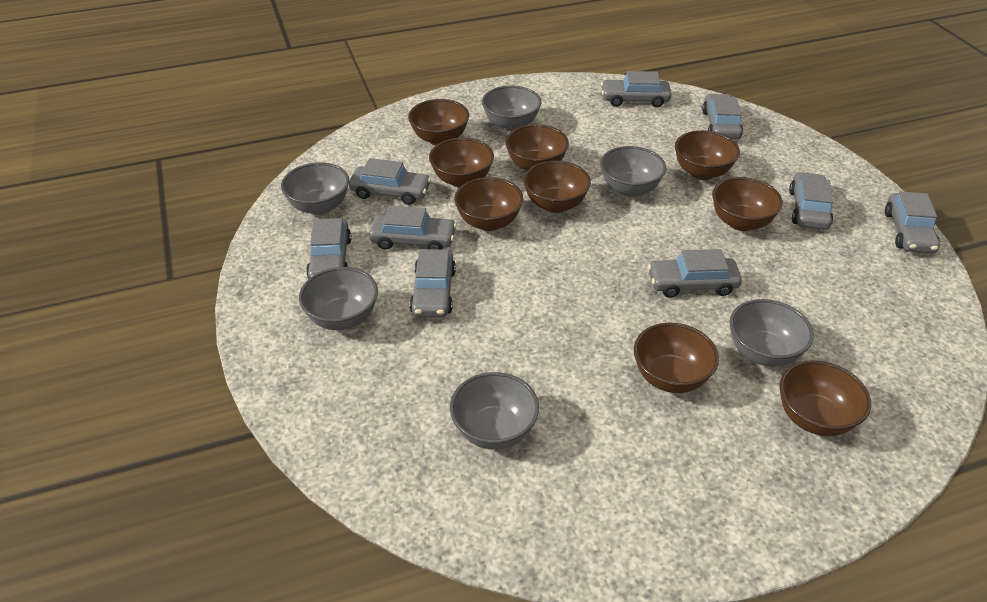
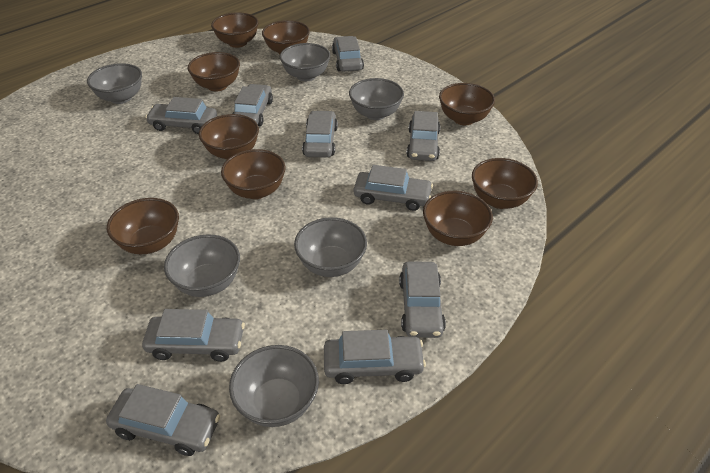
grey car: 9 -> 10

